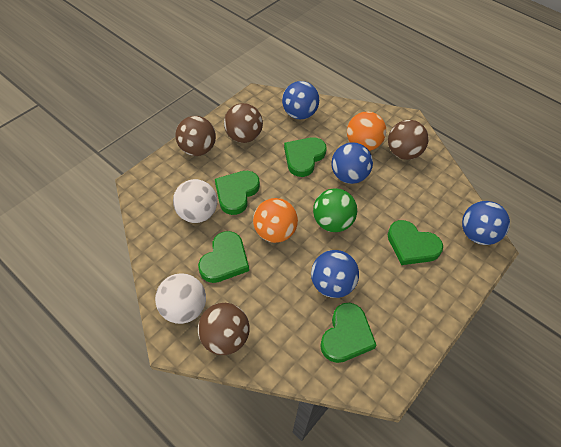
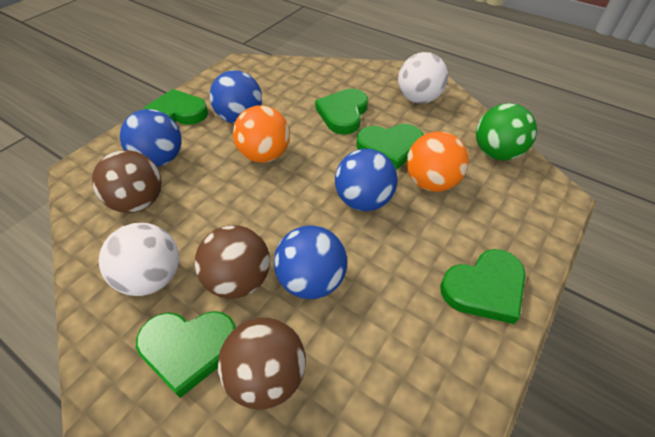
brown ball: 4 -> 3

